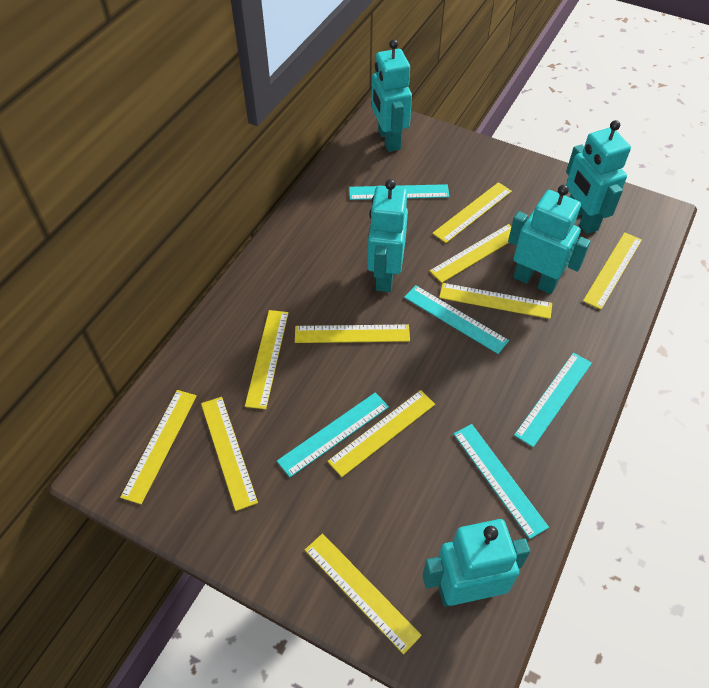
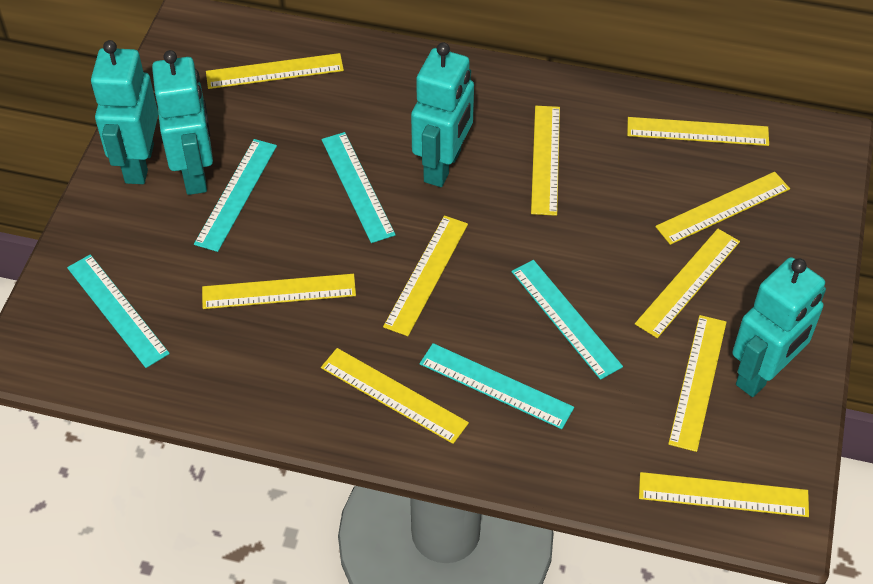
turquoise robot: 5 -> 4

